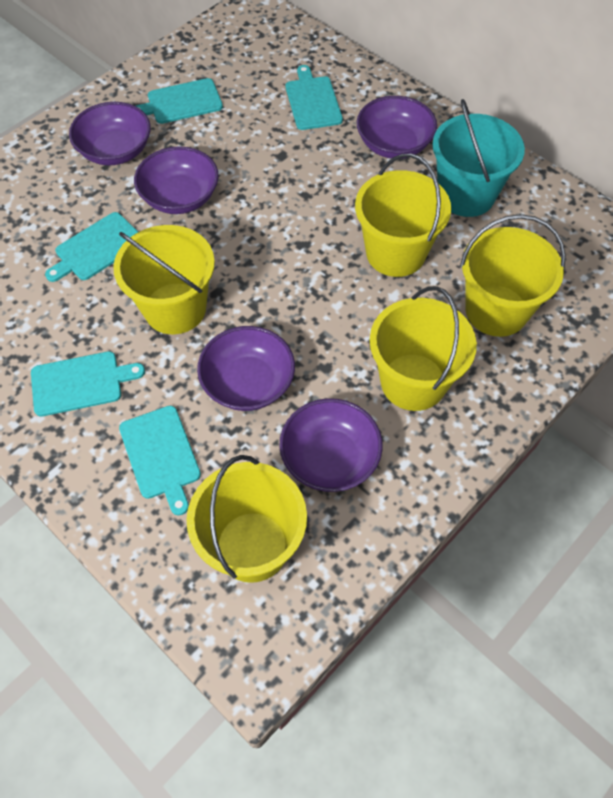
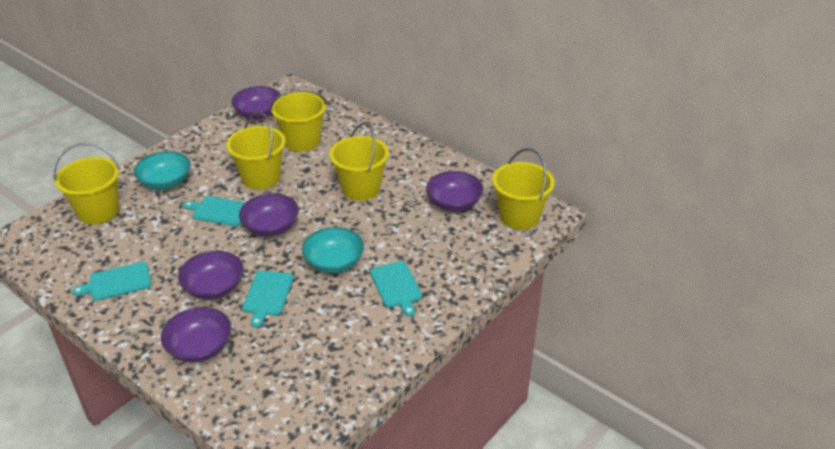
turquoise bowl: 0 -> 2
turquoise bucket: 1 -> 0
turquoise cutting board: 5 -> 4

